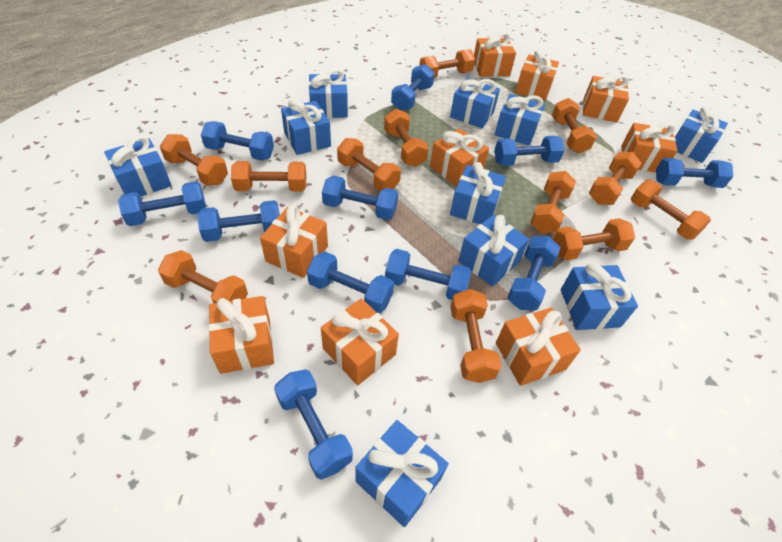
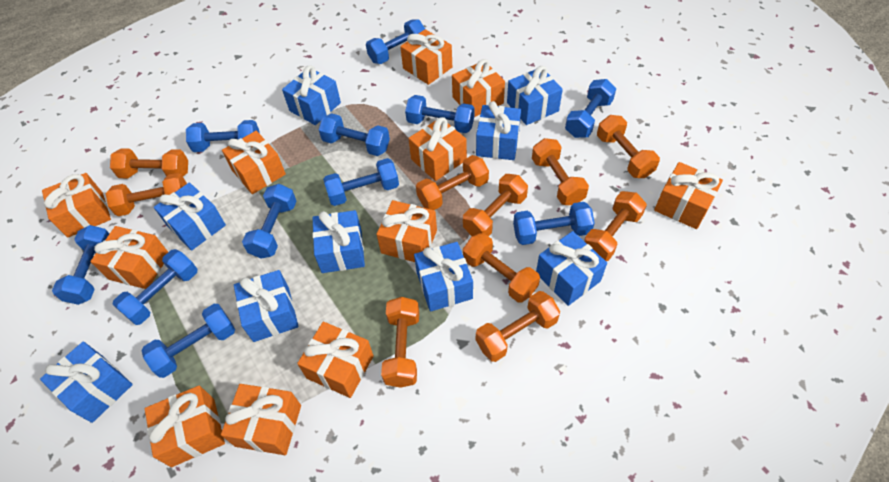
blue gift: 10 -> 9
orange dumbbell: 12 -> 10
orange gift: 9 -> 11

